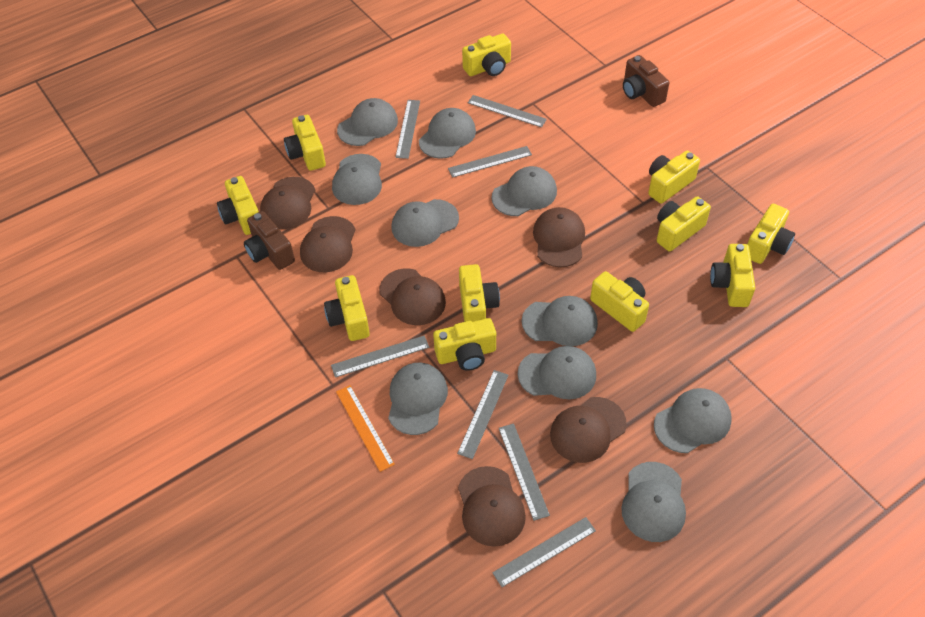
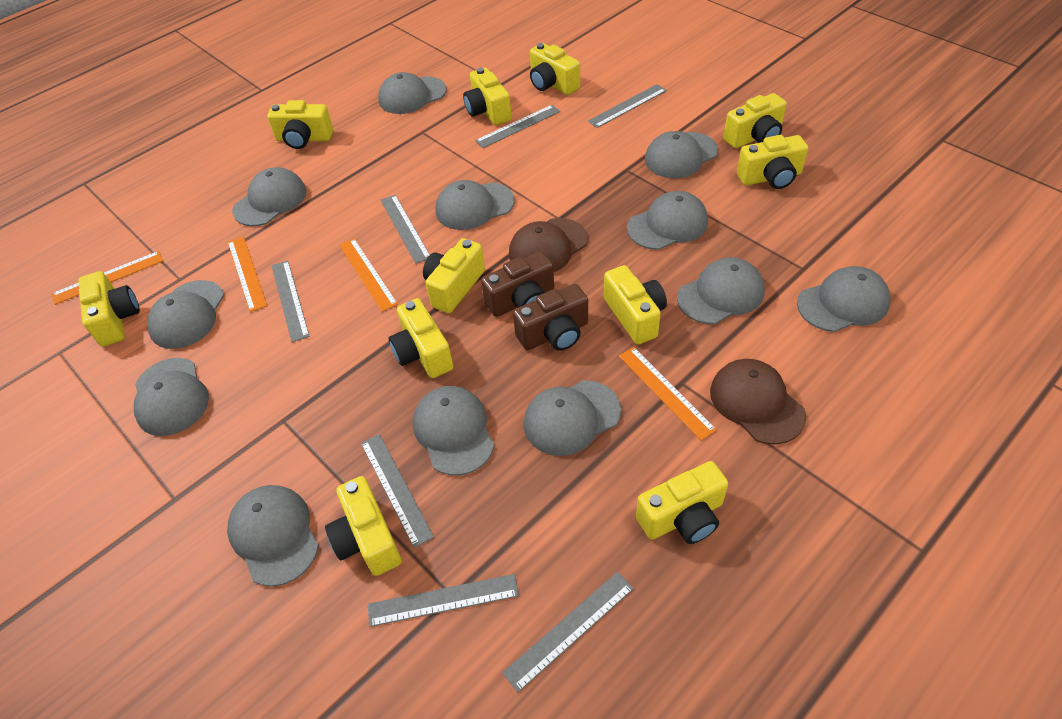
brown cap: 6 -> 2
grey cap: 10 -> 12
orange ruler: 1 -> 4

